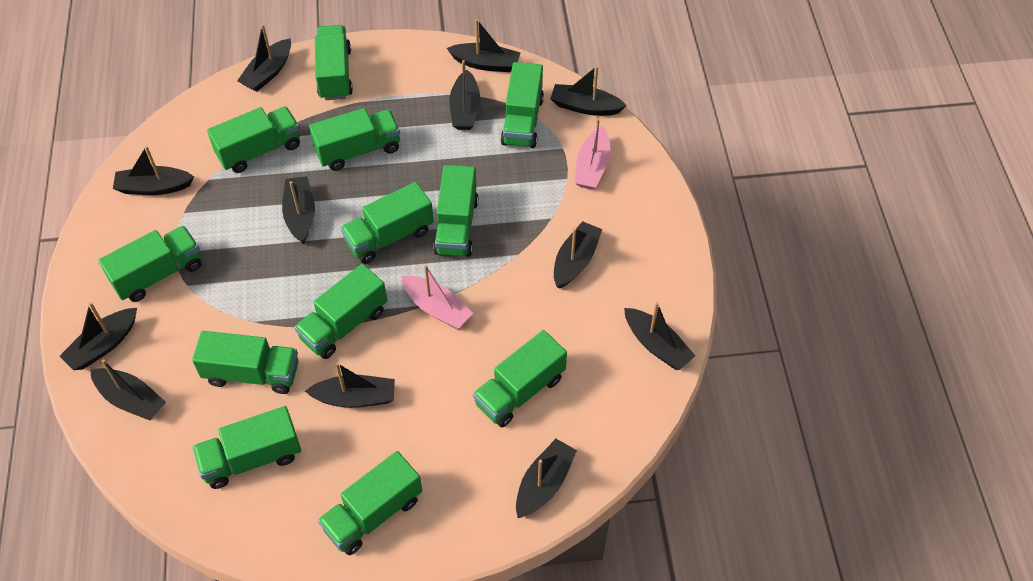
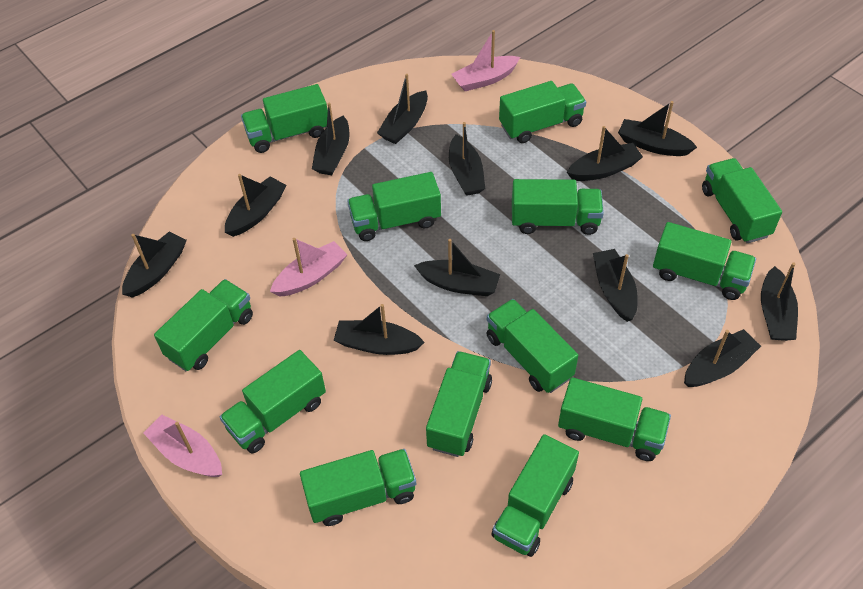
green truck: 12 -> 13
pink boat: 2 -> 3

